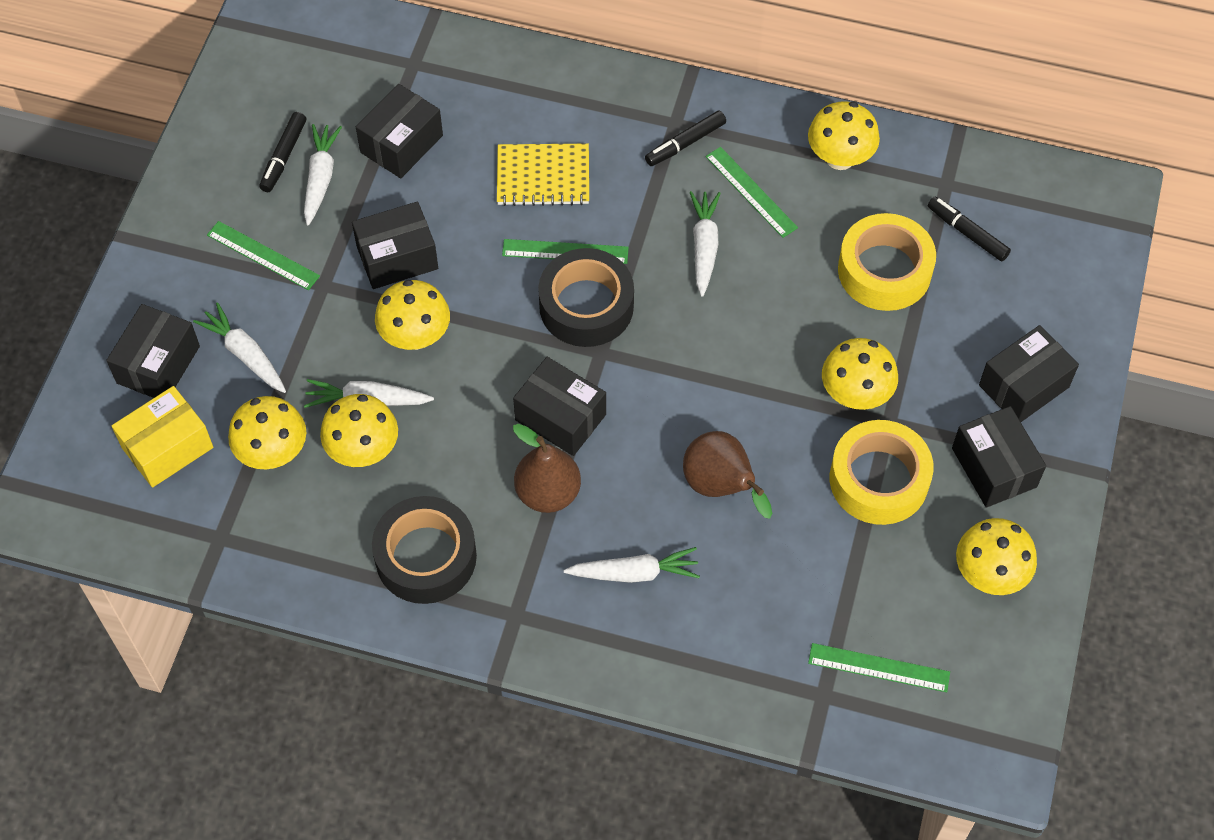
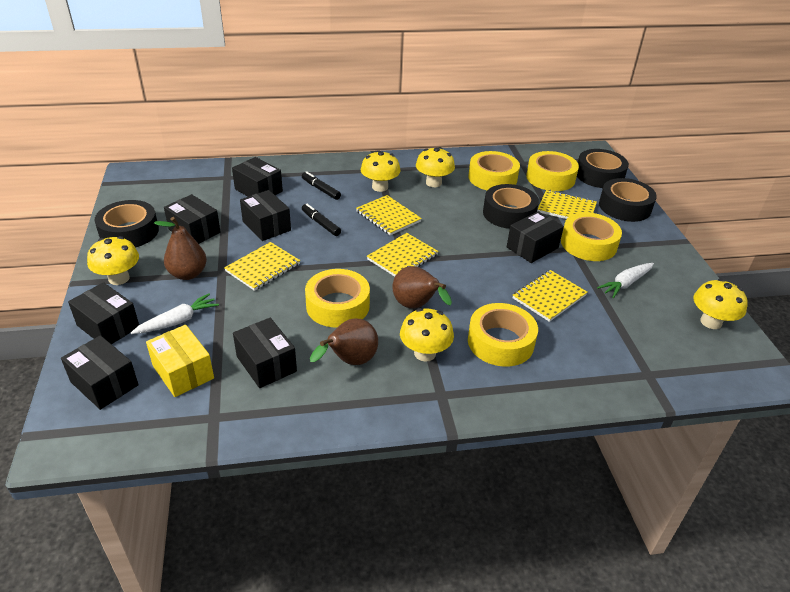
black box: 6 -> 7
black marker: 3 -> 2
black tape: 2 -> 4
brown pear: 2 -> 3
green ruler: 4 -> 0
white carrot: 5 -> 2
yellow mushroom: 6 -> 5
yellow notebook: 1 -> 5
yellow tape: 2 -> 5

